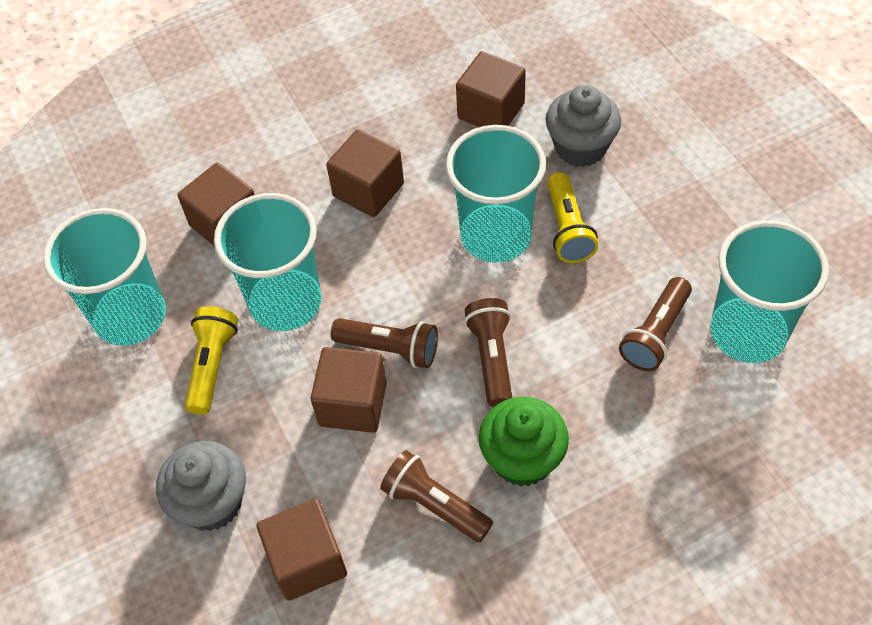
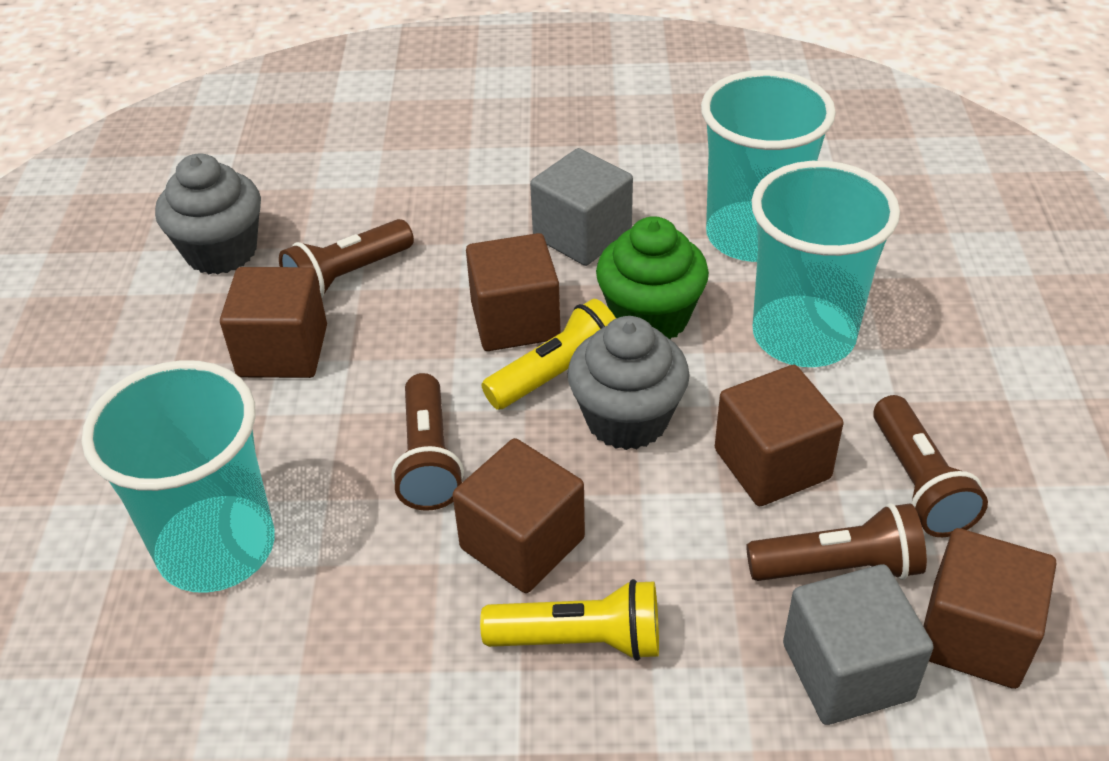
grey cube: 0 -> 2
turquoise cup: 4 -> 3

